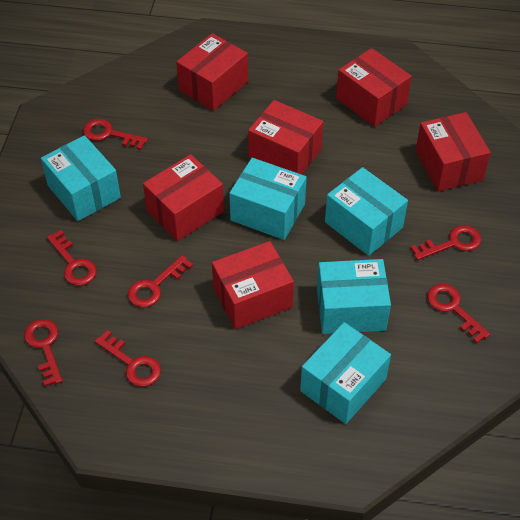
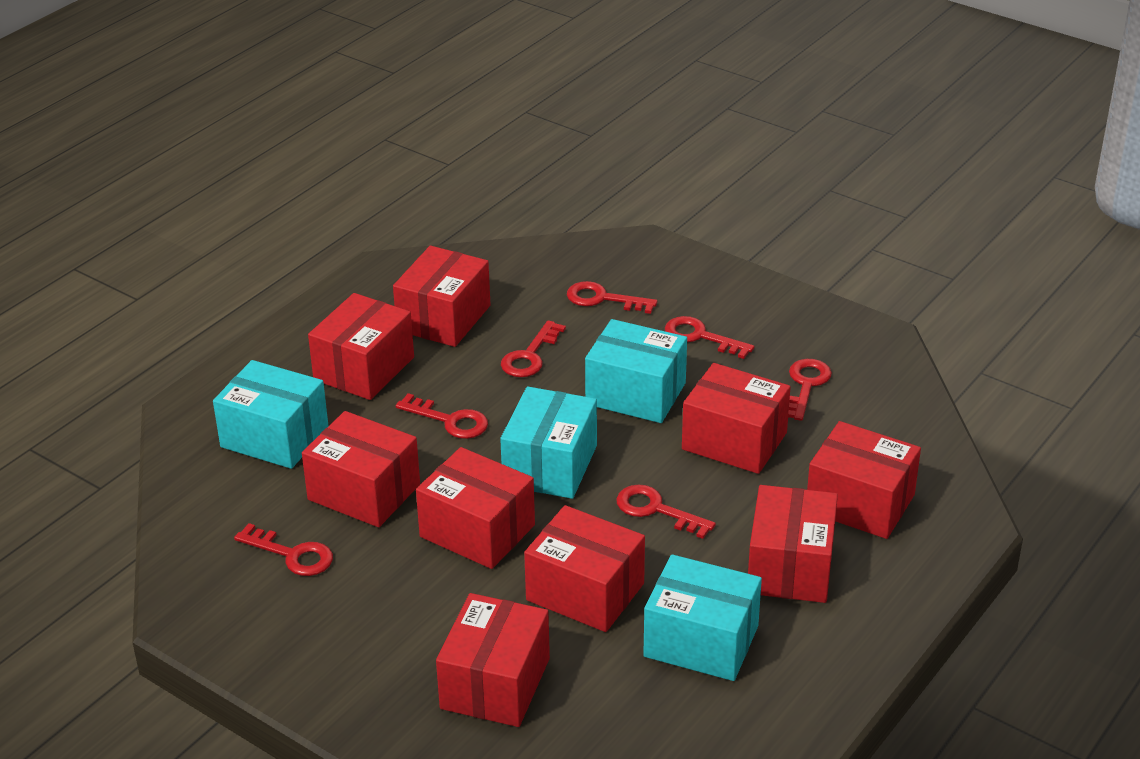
red box: 6 -> 9
turquoise box: 5 -> 4

